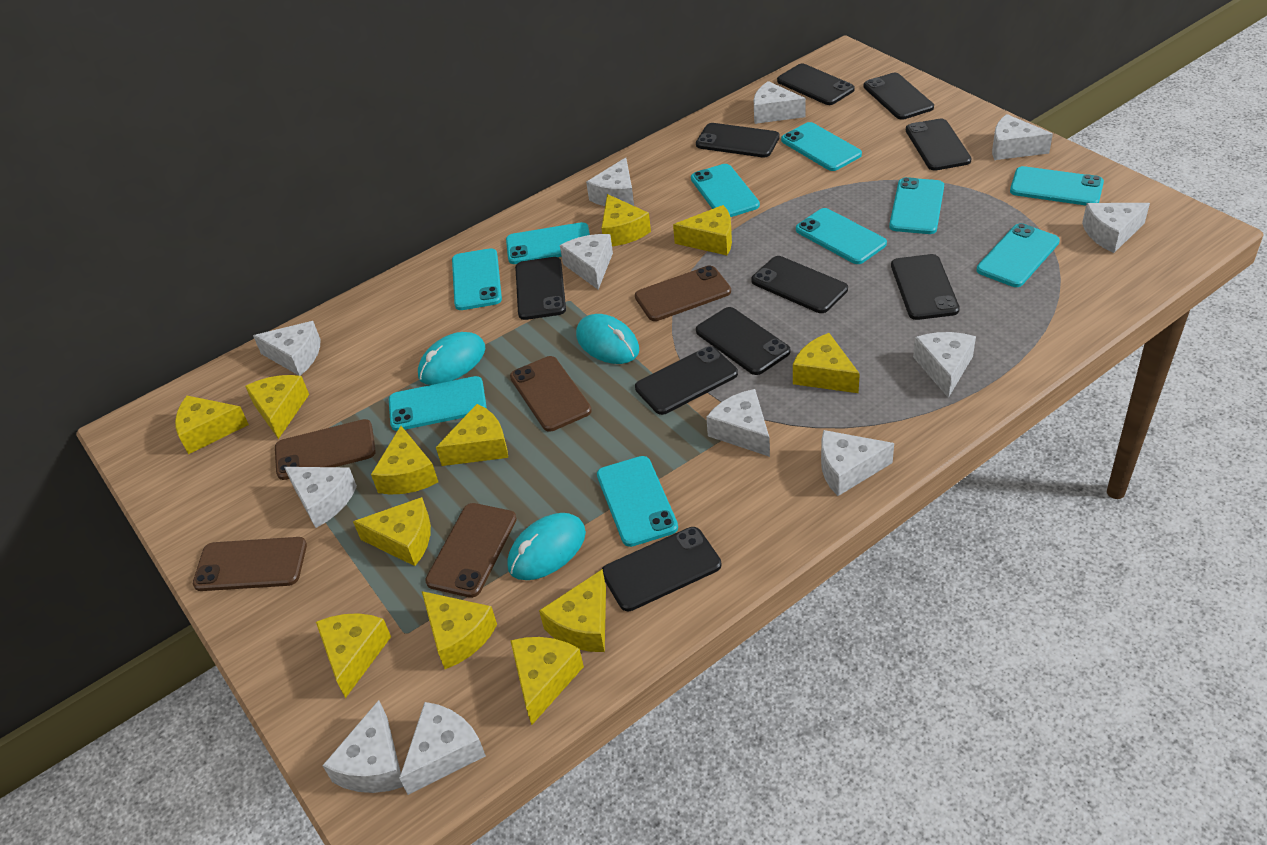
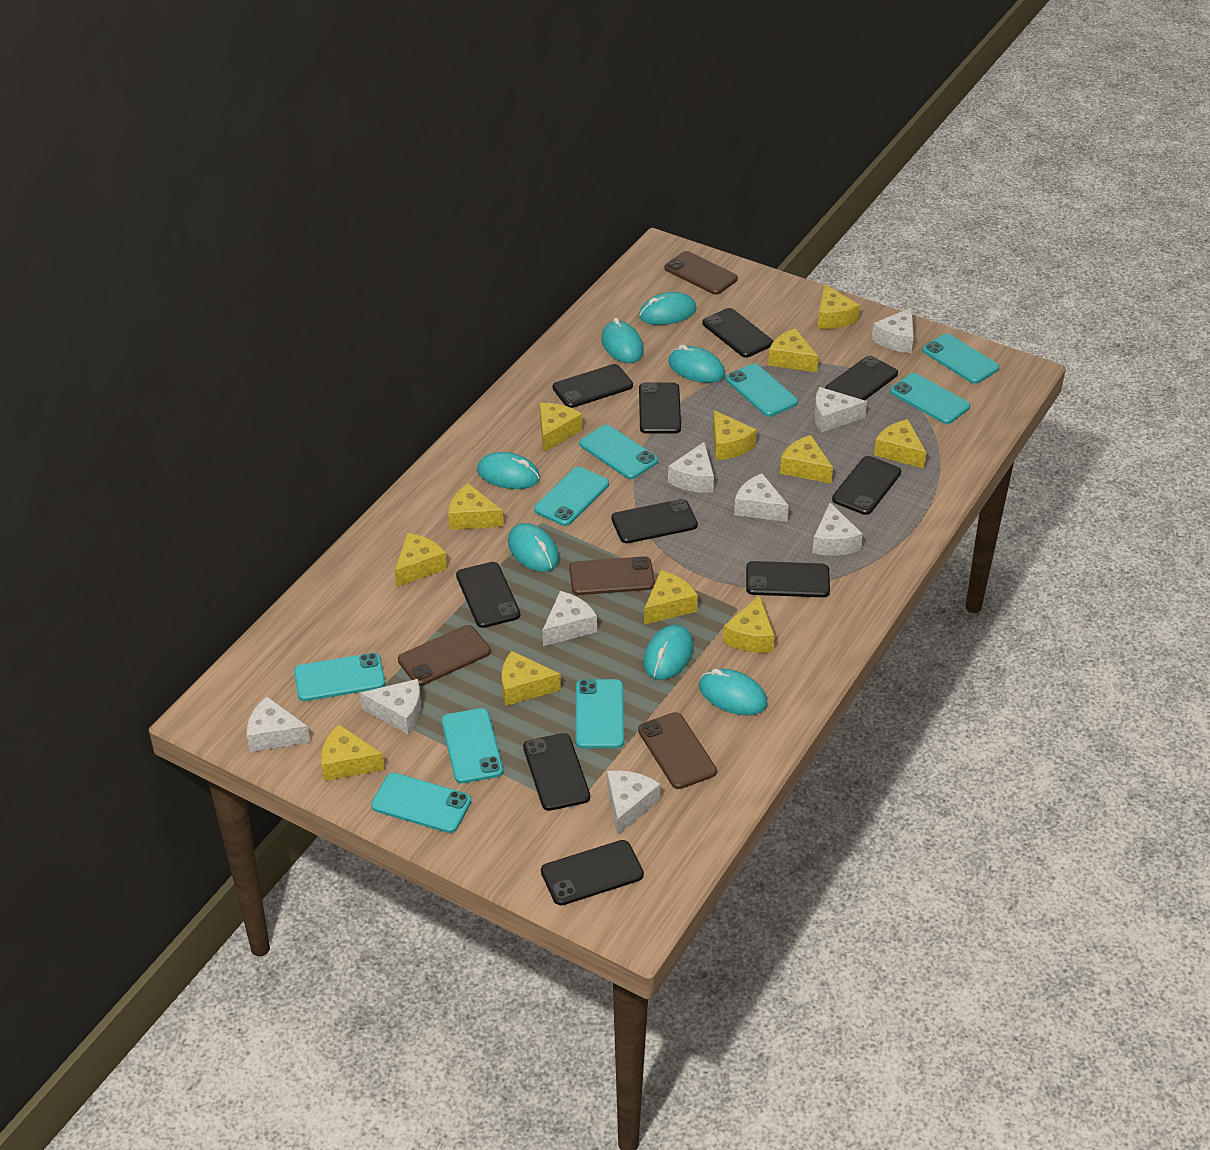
brown phone: 5 -> 4
turquoise mouse: 3 -> 7
turquoise phone: 10 -> 9
white cheese: 12 -> 9

